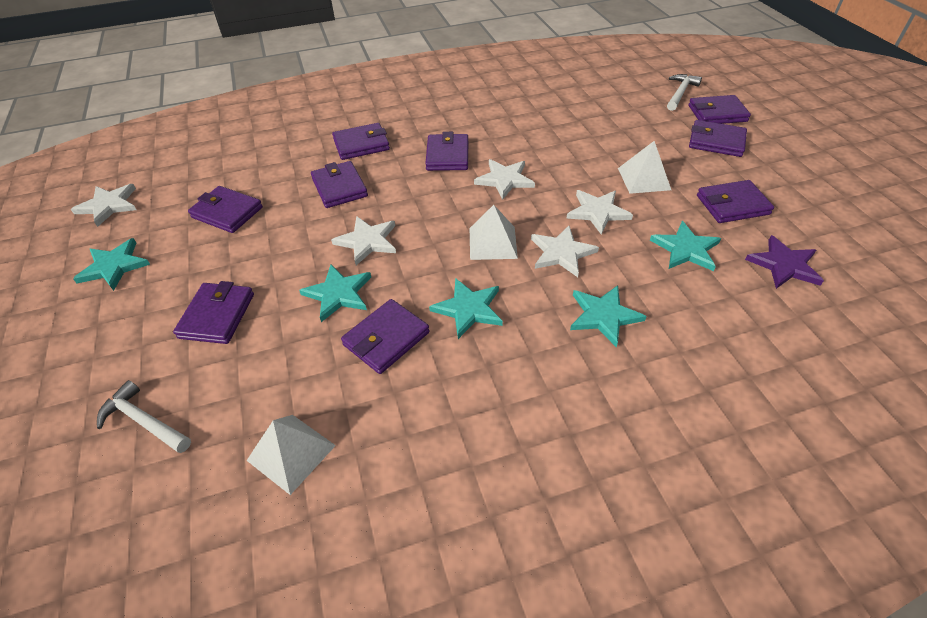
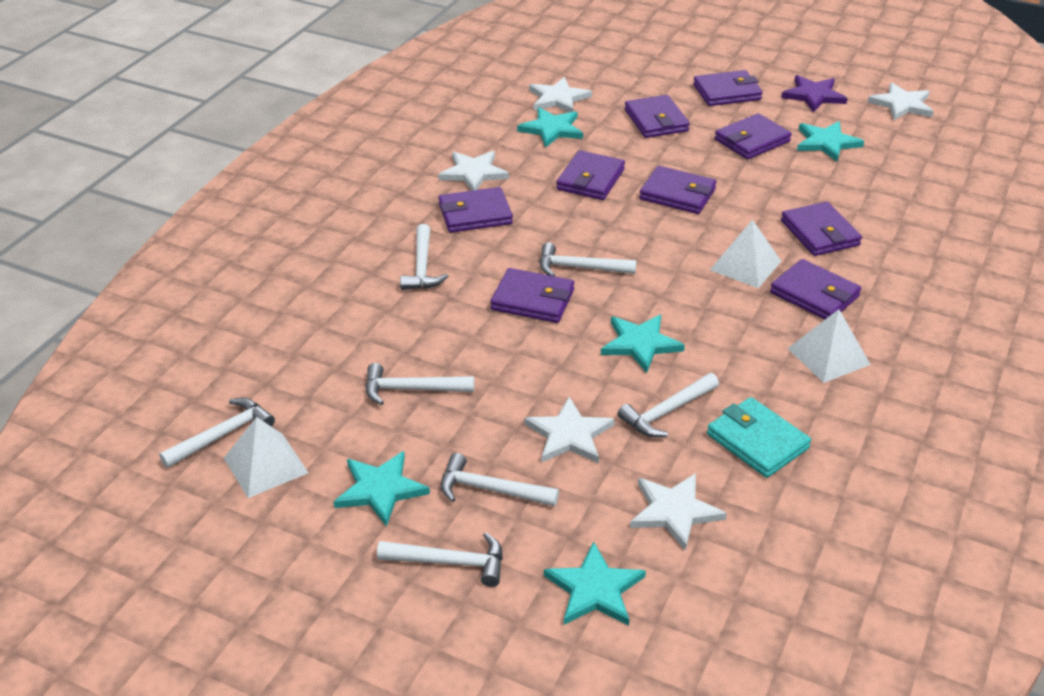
turquoise wallet: 0 -> 1
white hammer: 2 -> 7

